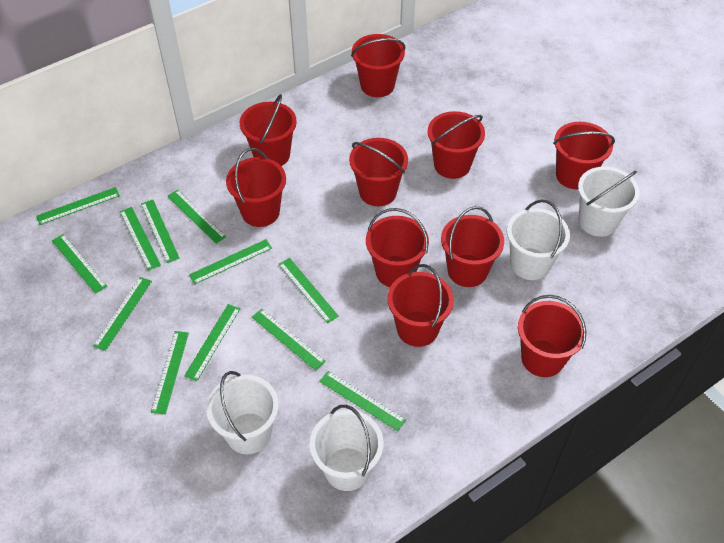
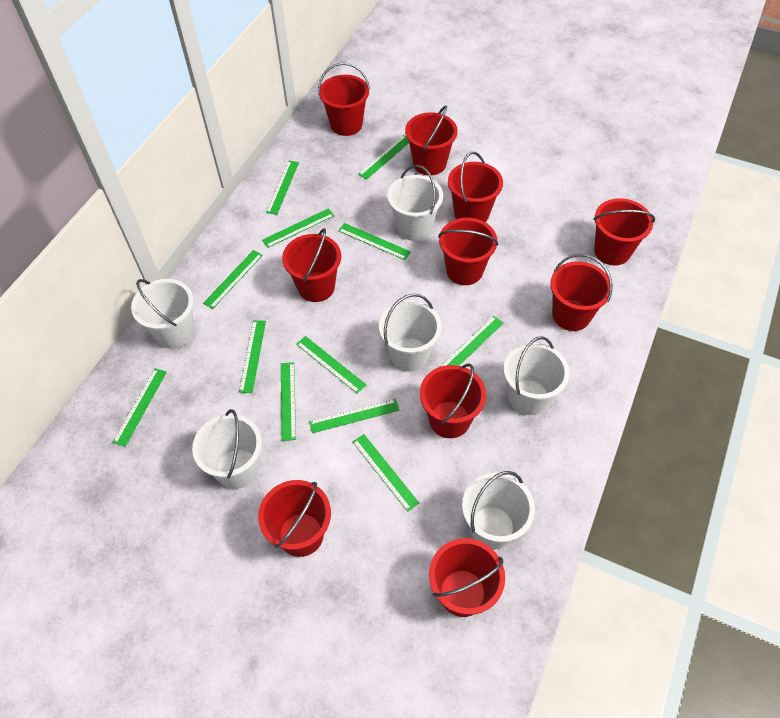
white bucket: 4 -> 6

